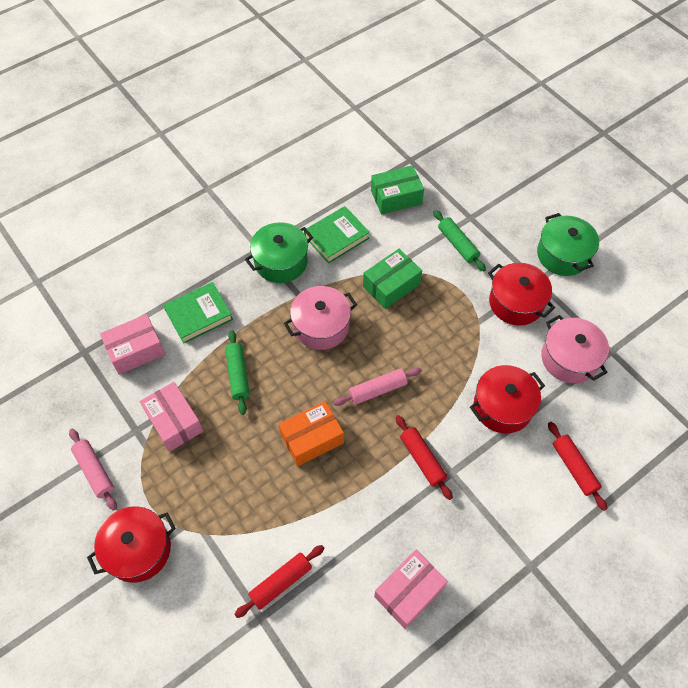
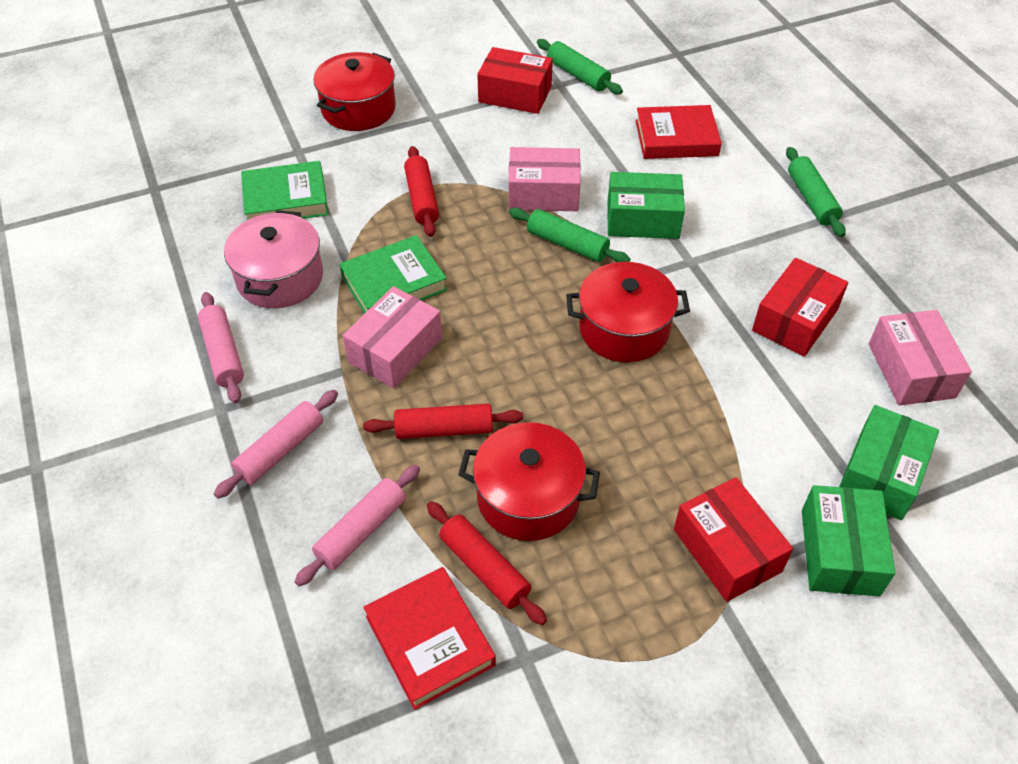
green box: 2 -> 3
green pot: 2 -> 0
green rolling pin: 2 -> 3
orange box: 1 -> 0
pink pot: 2 -> 1
pink rolling pin: 2 -> 3
red book: 0 -> 2
red box: 0 -> 3

